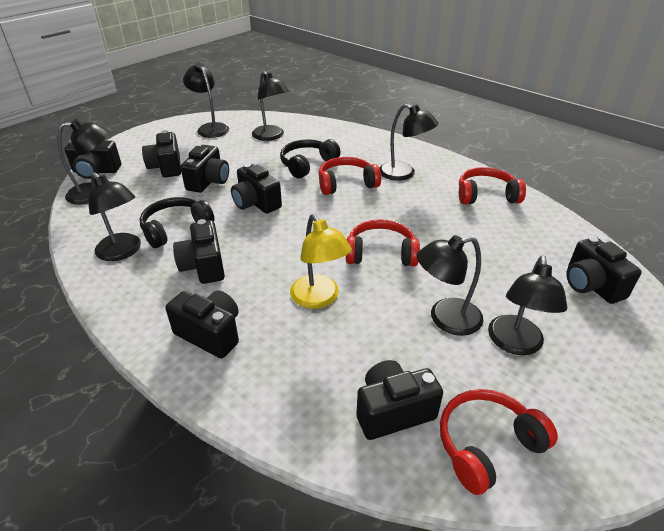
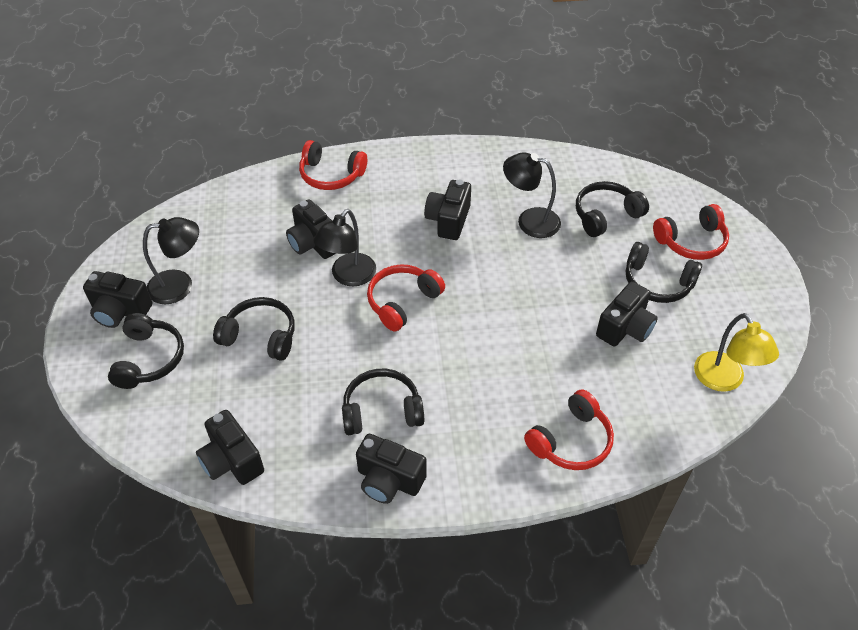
black camera: 8 -> 6
black headphones: 2 -> 5
black lamp: 7 -> 3

